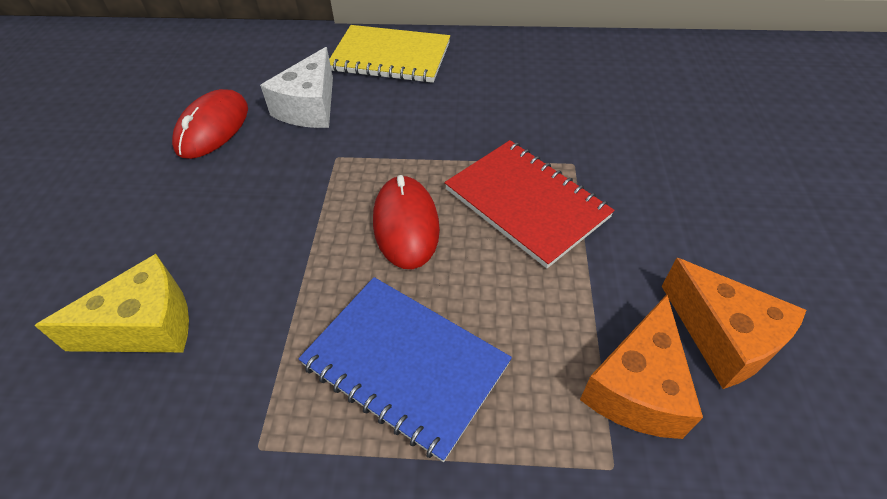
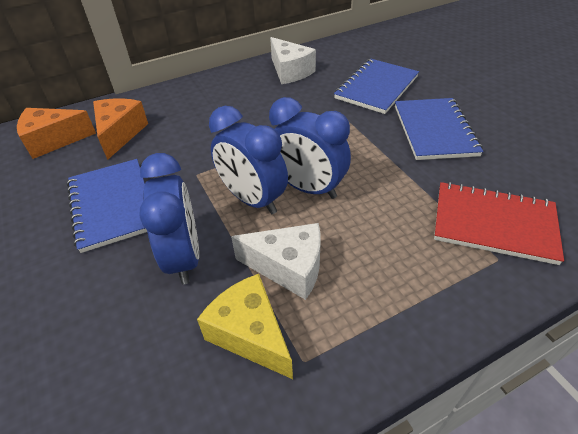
blue clock: 0 -> 3
blue notebook: 1 -> 3
red mouse: 2 -> 0
white cheese: 1 -> 2
yellow notebook: 1 -> 0

